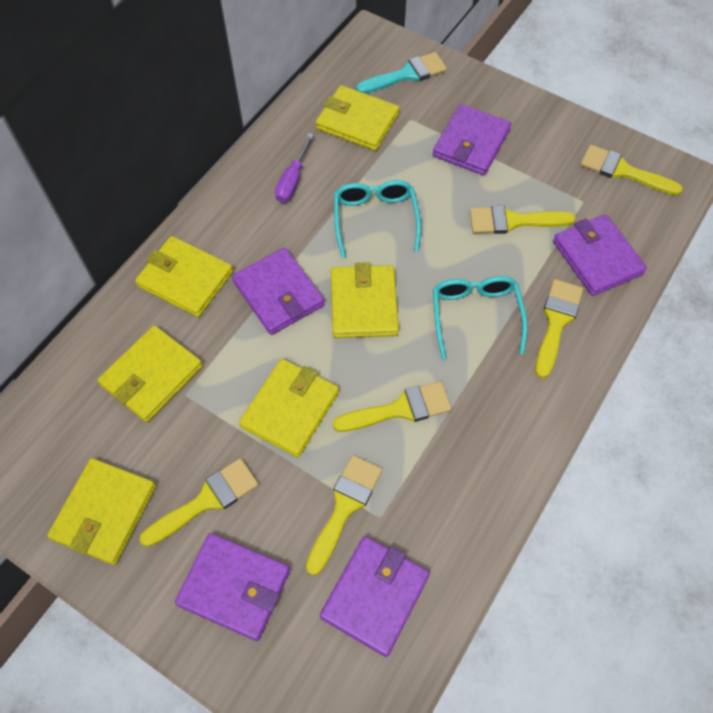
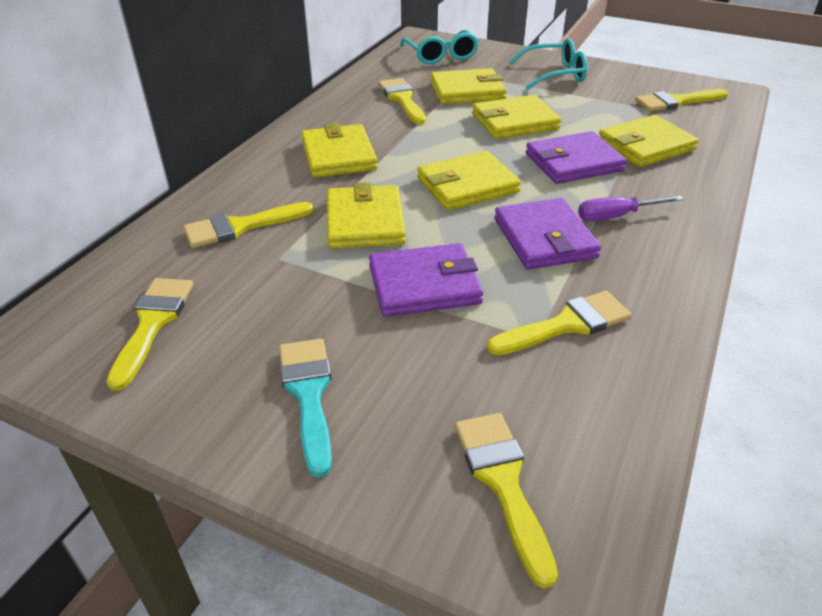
purple wallet: 5 -> 3

